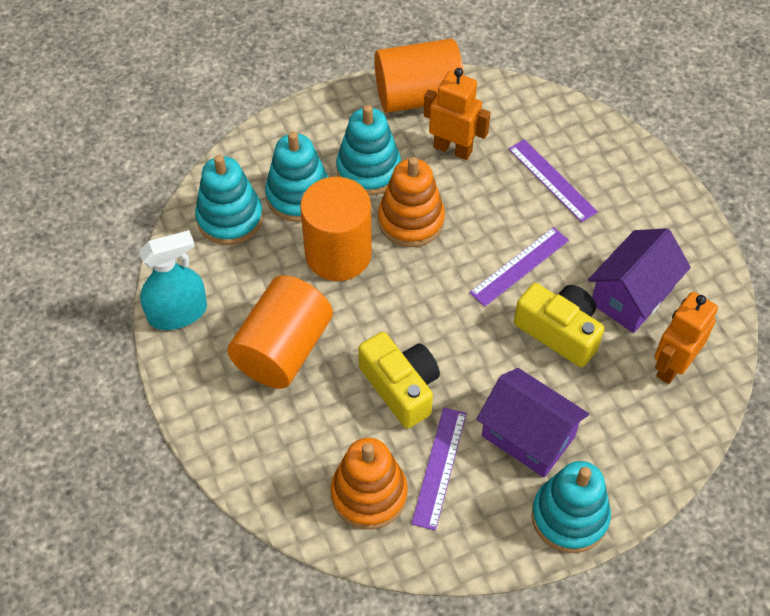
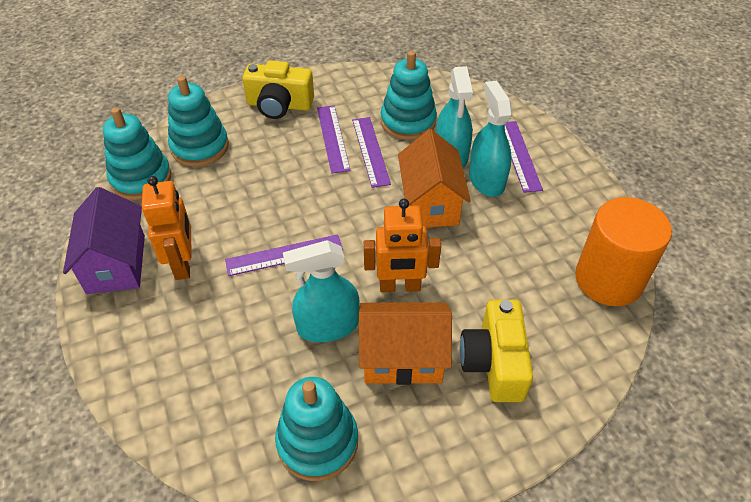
orange cylinder: 3 -> 1
orange house: 0 -> 2
orange stacking toy: 2 -> 0
purple house: 2 -> 1
purple ruler: 3 -> 4
turquoise spray bottle: 1 -> 3

